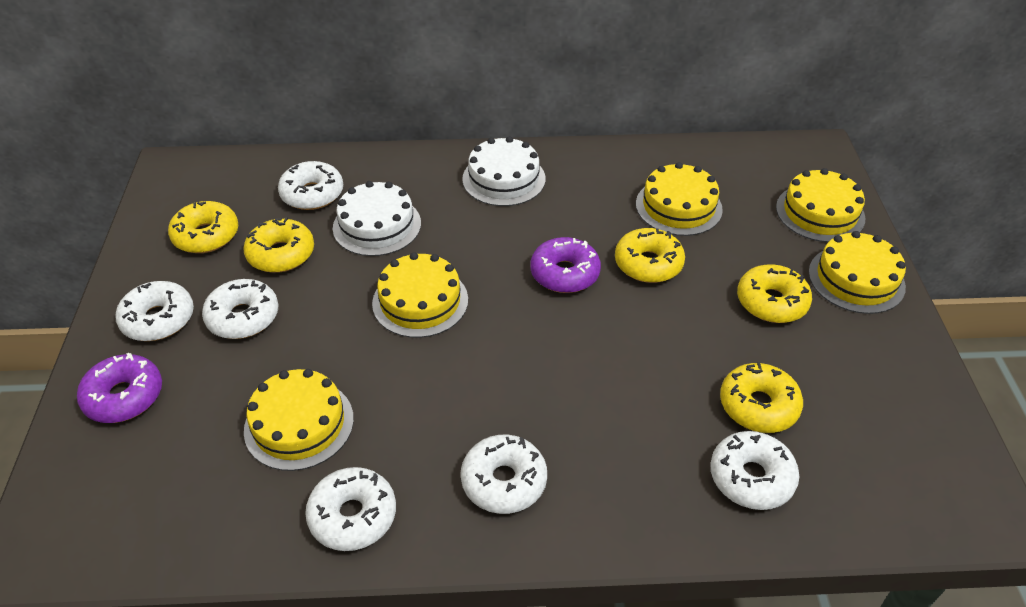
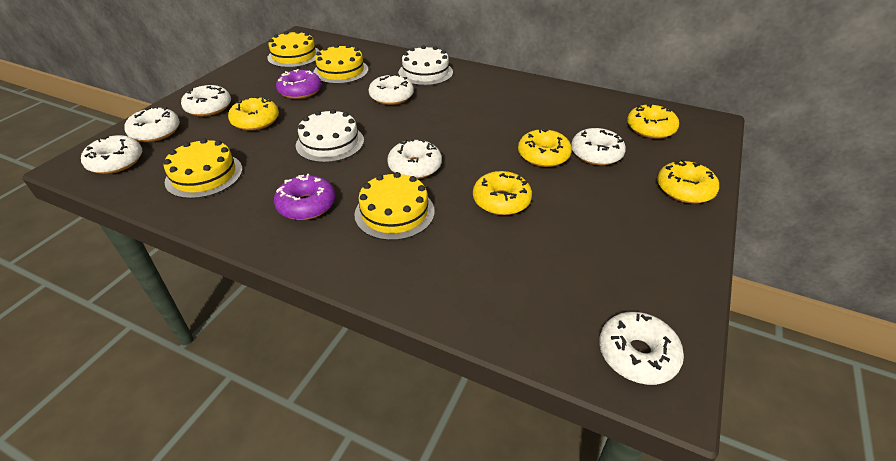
white donut: 6 -> 7
yellow cake: 5 -> 4

